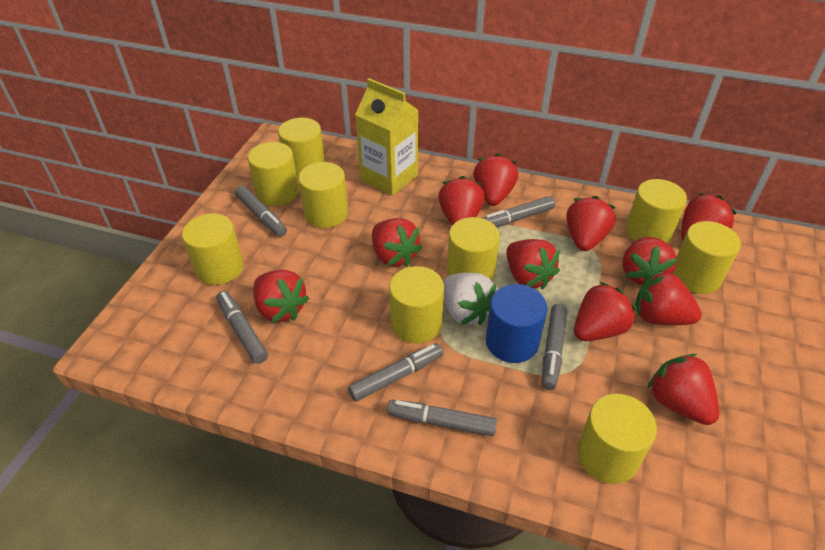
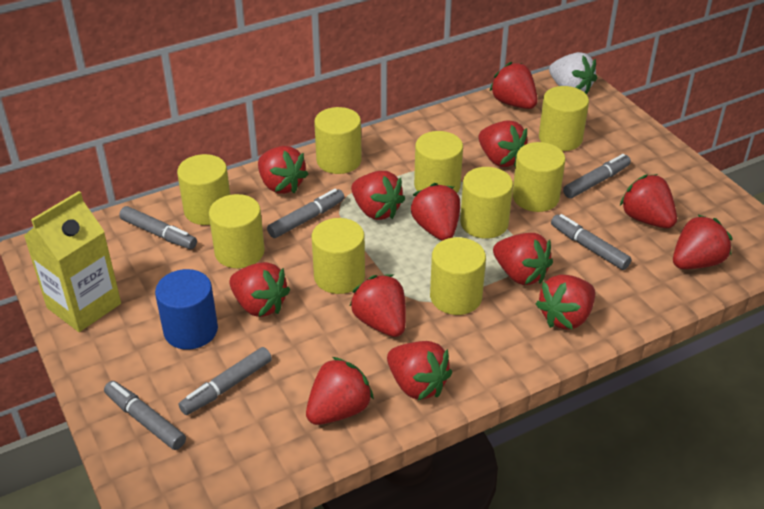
red strawberry: 11 -> 13

